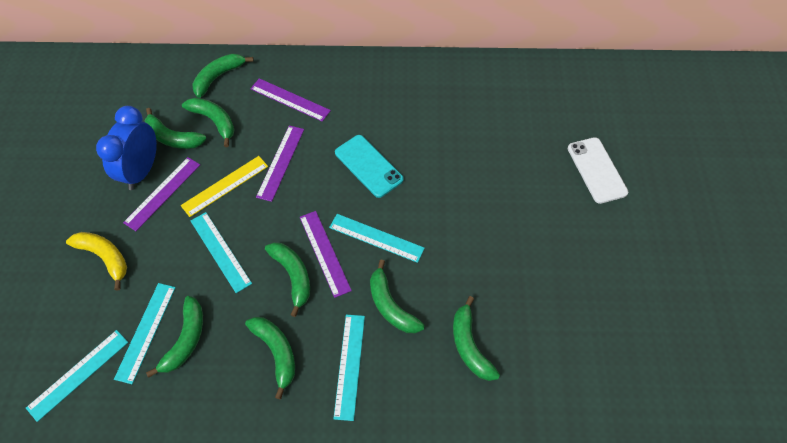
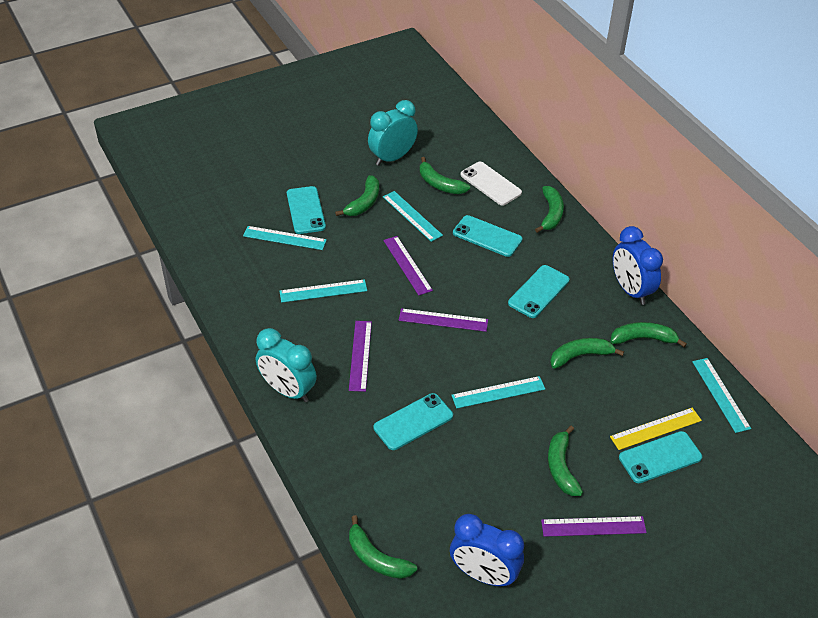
blue clock: 1 -> 2
green banana: 8 -> 7
turquoise clock: 0 -> 2
turquoise phone: 1 -> 5
yellow banana: 1 -> 0

